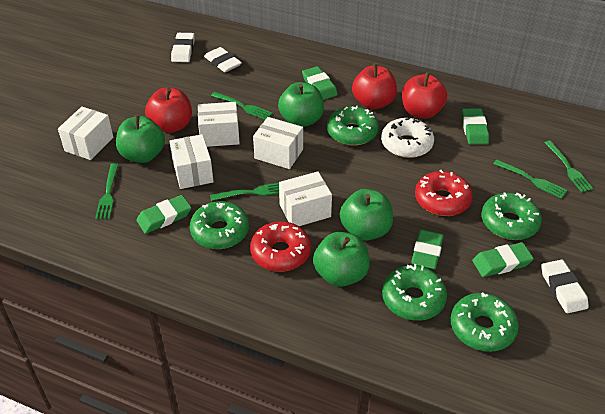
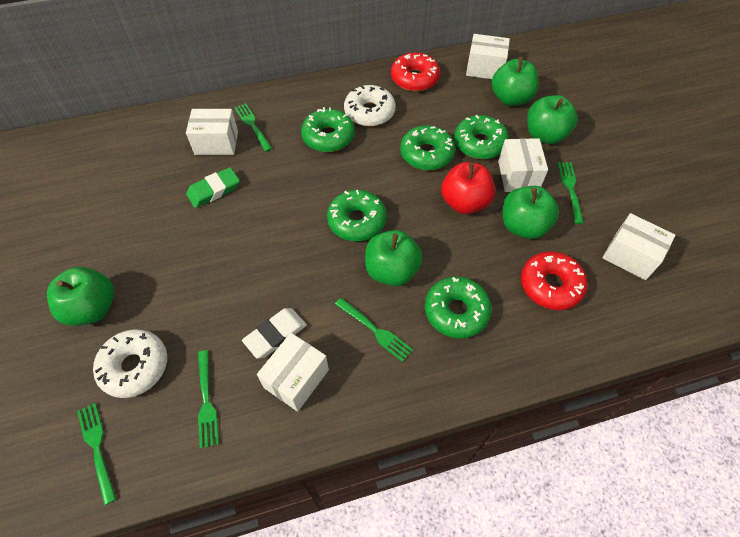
green apple: 4 -> 5
green eraser: 5 -> 1
red apple: 3 -> 1
white donut: 1 -> 2
white eraser: 3 -> 1

